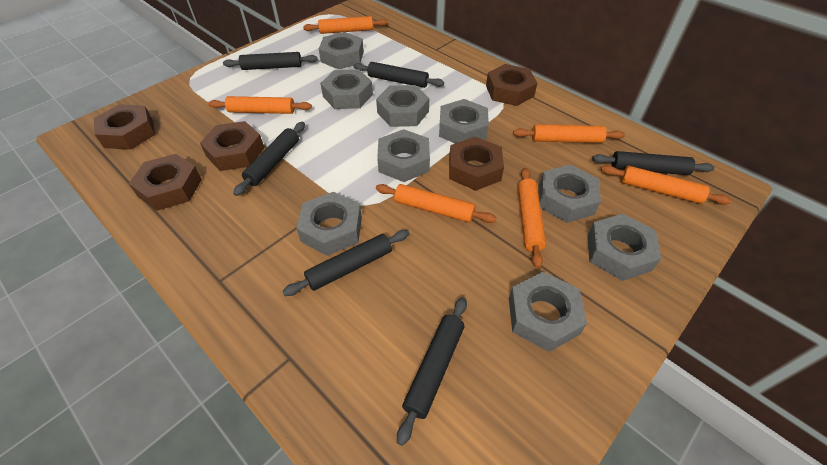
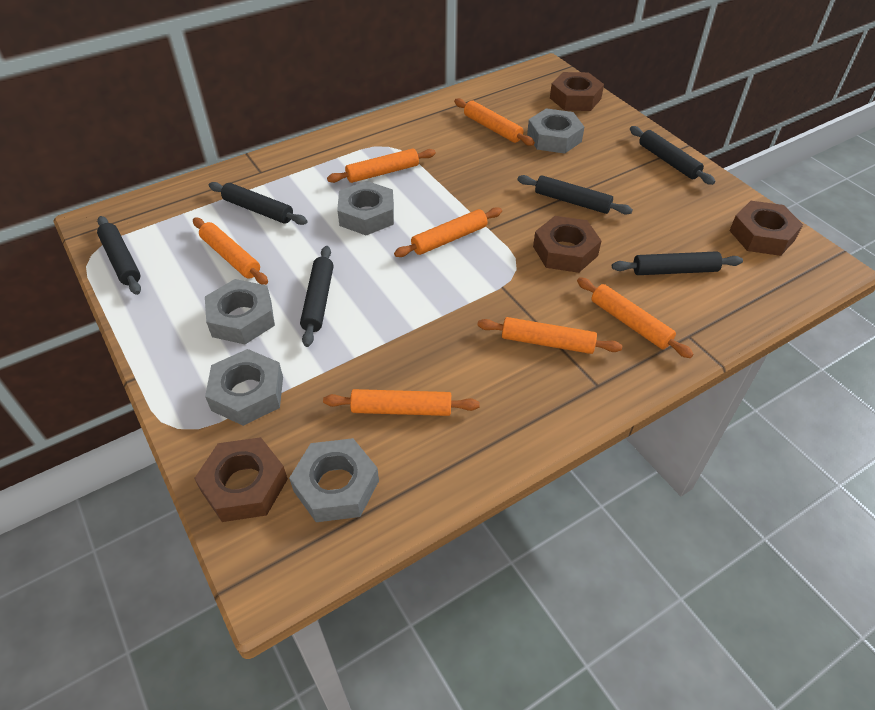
brown nut: 5 -> 4
grey nut: 9 -> 5
orange rolling pin: 6 -> 7

